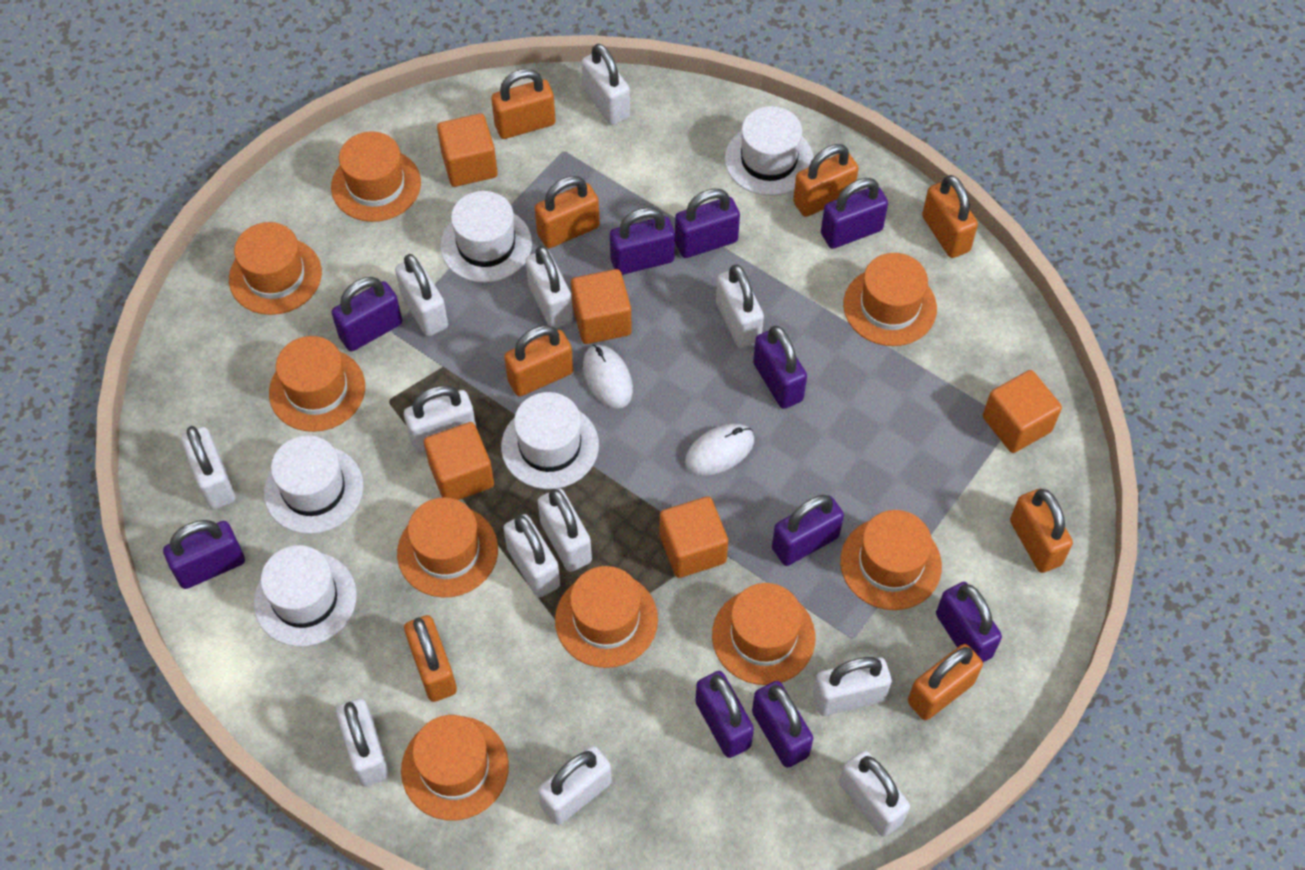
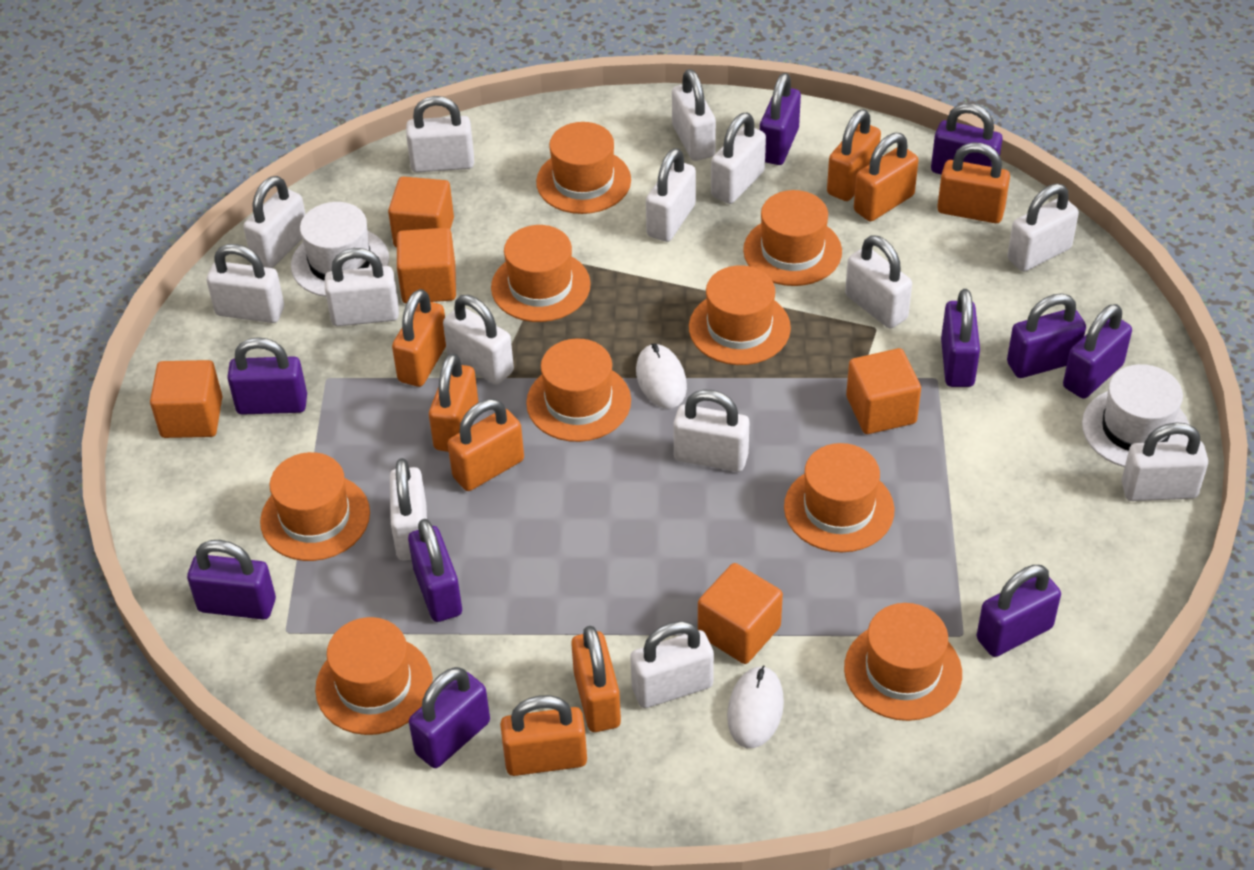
white hat: 5 -> 2
white padlock: 12 -> 14

